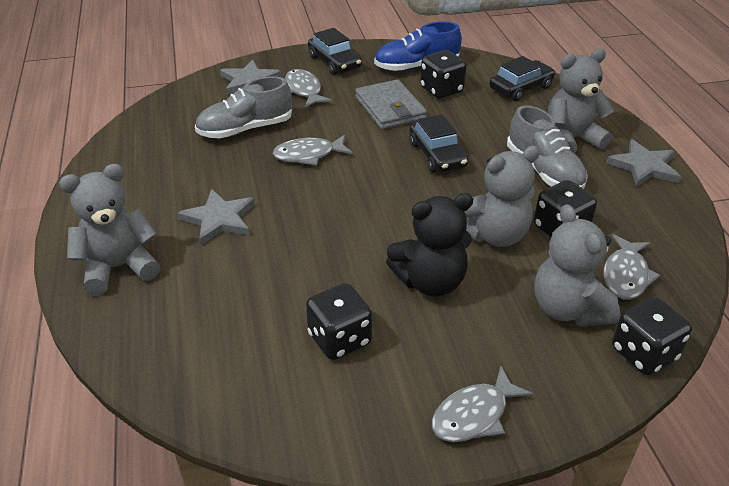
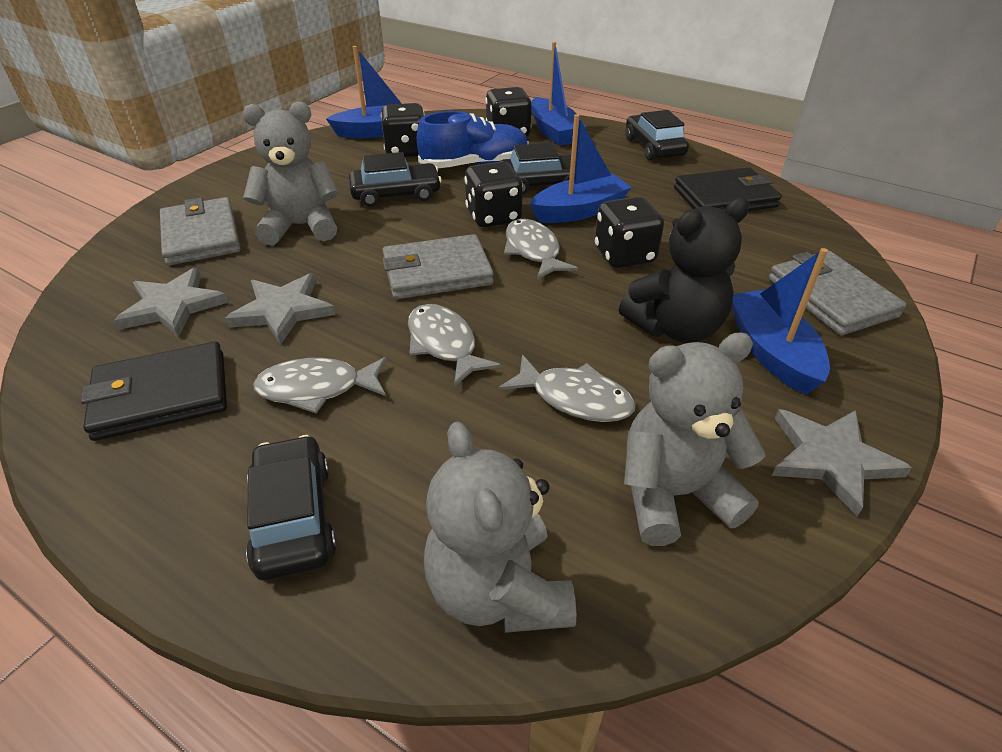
black car: 3 -> 4
black wallet: 0 -> 2
blue boat: 0 -> 4
grey shoe: 2 -> 0
grey teddy bear: 4 -> 3
grey wallet: 1 -> 3

